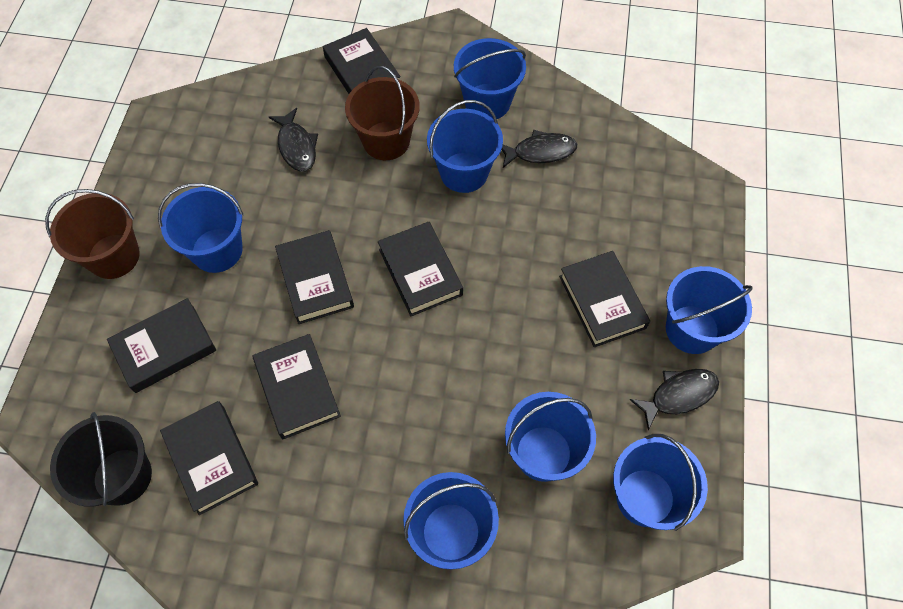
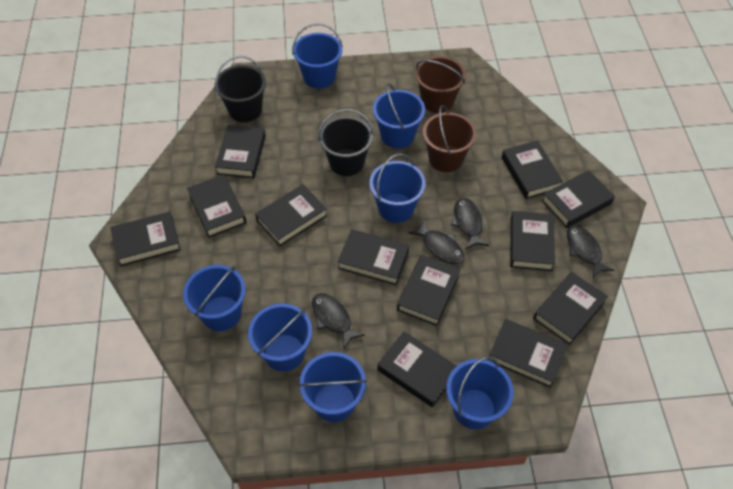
black book: 7 -> 12
black bucket: 1 -> 2
black fish: 3 -> 4

